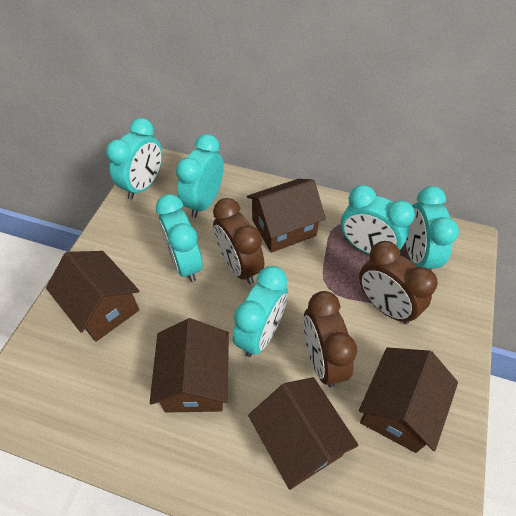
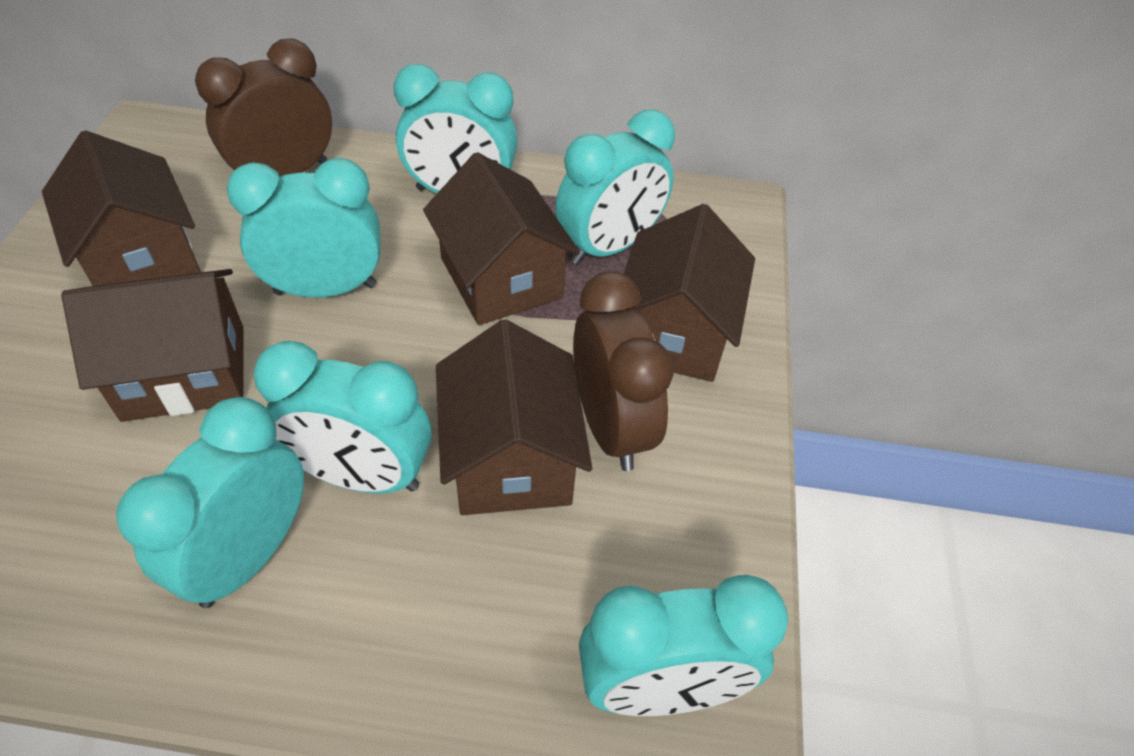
brown clock: 3 -> 2

